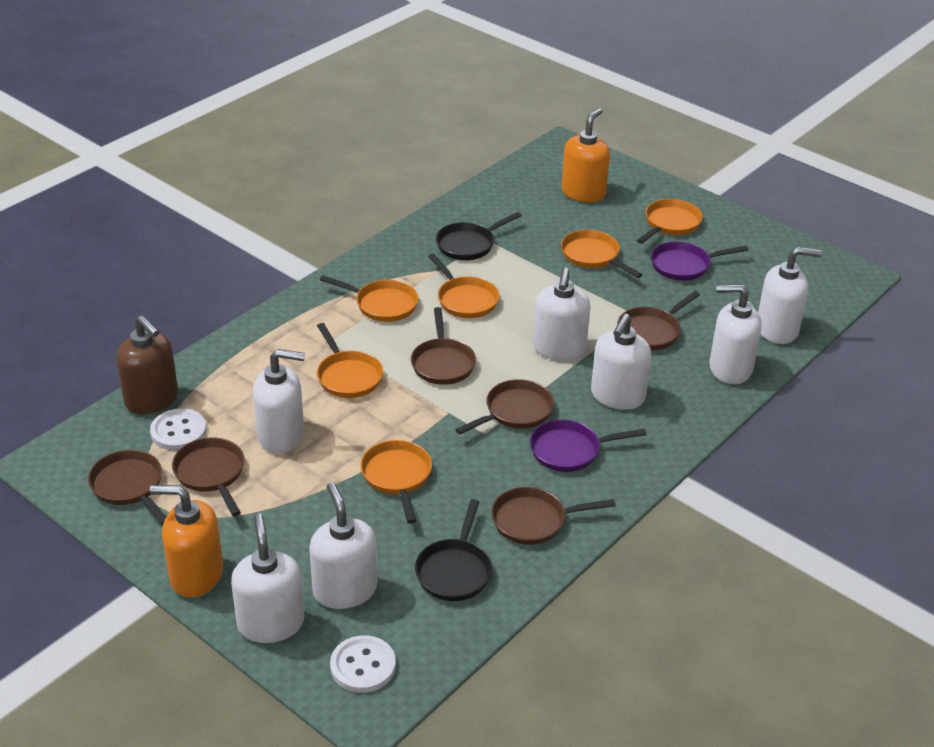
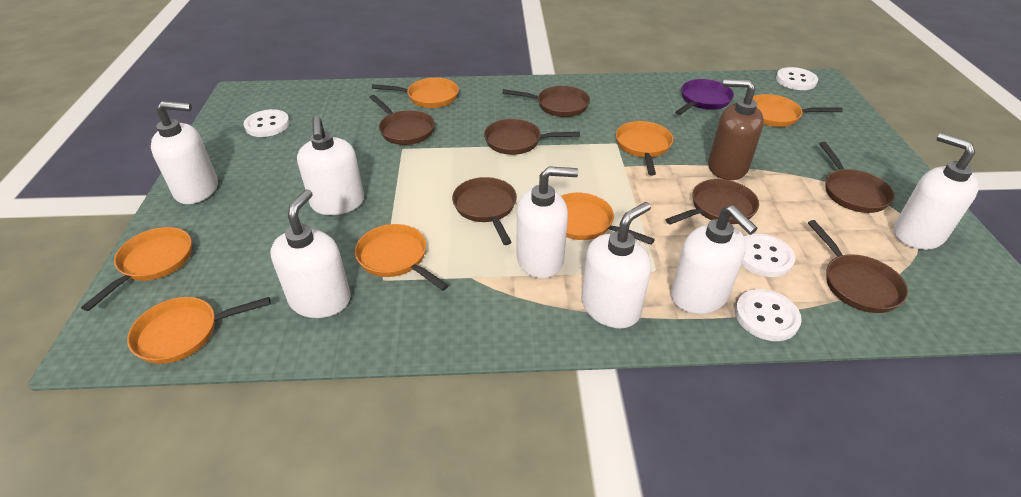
black pan: 2 -> 0
brown pan: 6 -> 7
orange pan: 6 -> 7
orange soap dispenser: 2 -> 0
purple pan: 2 -> 1
white button: 2 -> 4

